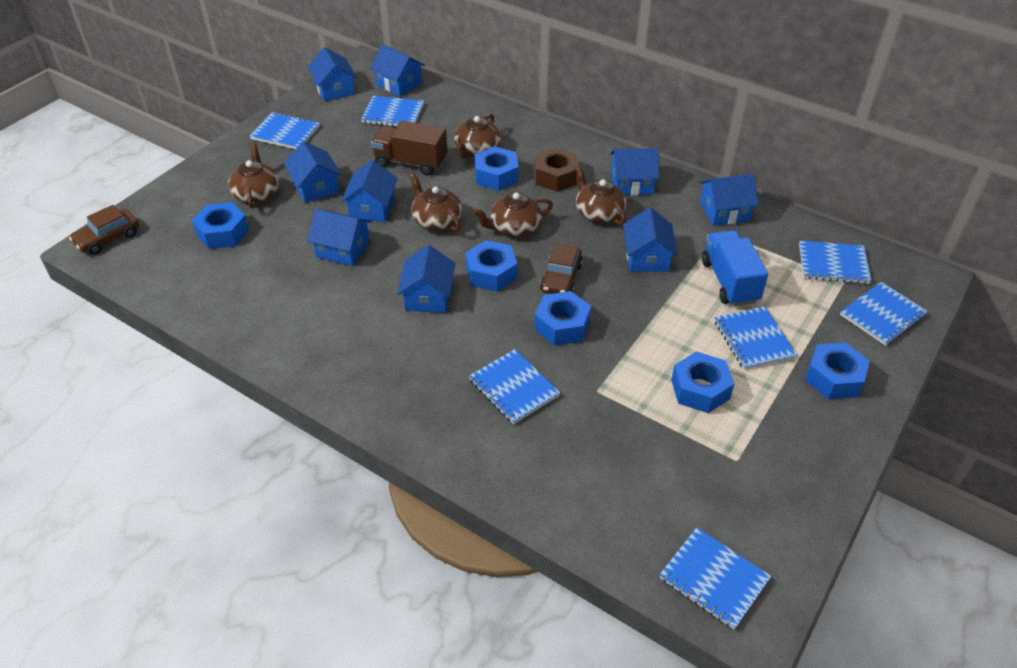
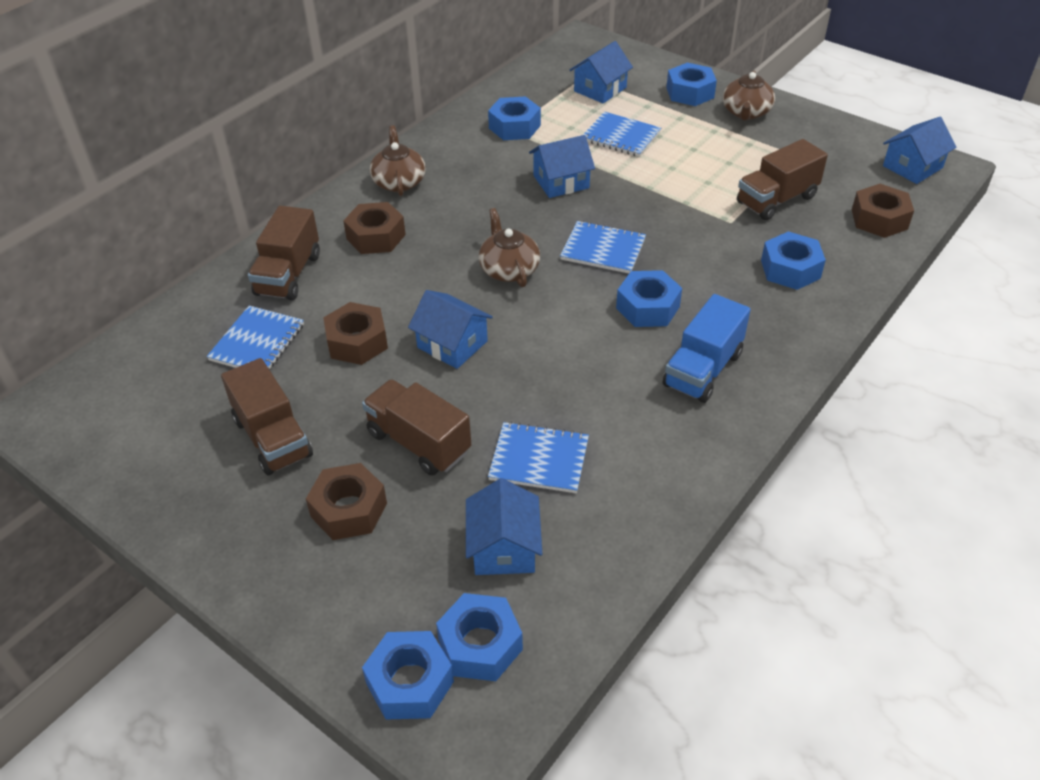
blue house: 9 -> 5
blue notebook: 7 -> 4
brown car: 2 -> 0
brown nut: 1 -> 4
brown teapot: 5 -> 3
brown truck: 1 -> 4

